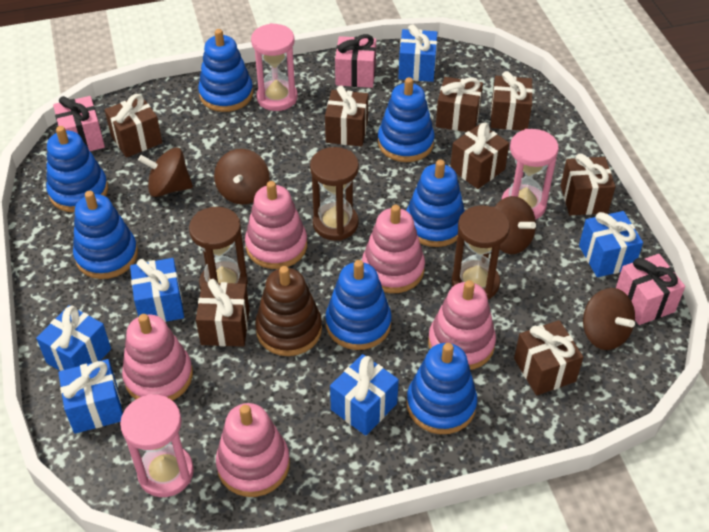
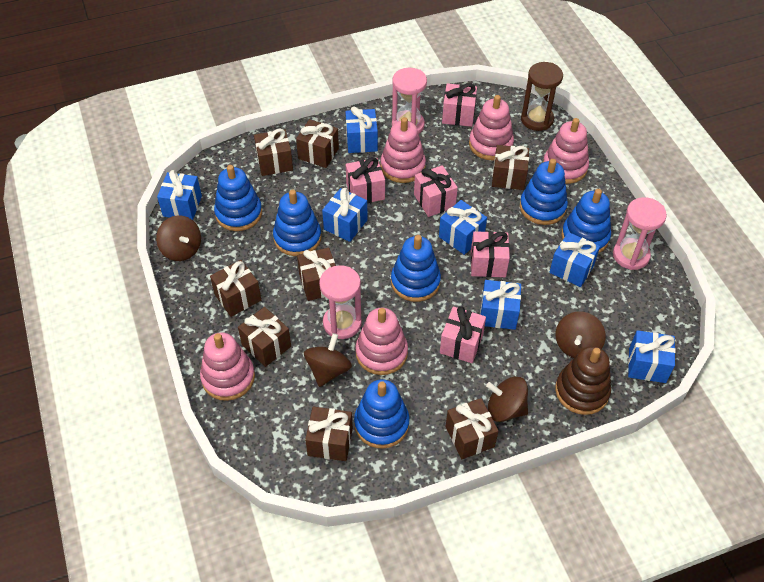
blue gift: 6 -> 7
blue stacking toy: 7 -> 6
brown hourglass: 3 -> 1
pink gift: 3 -> 5

